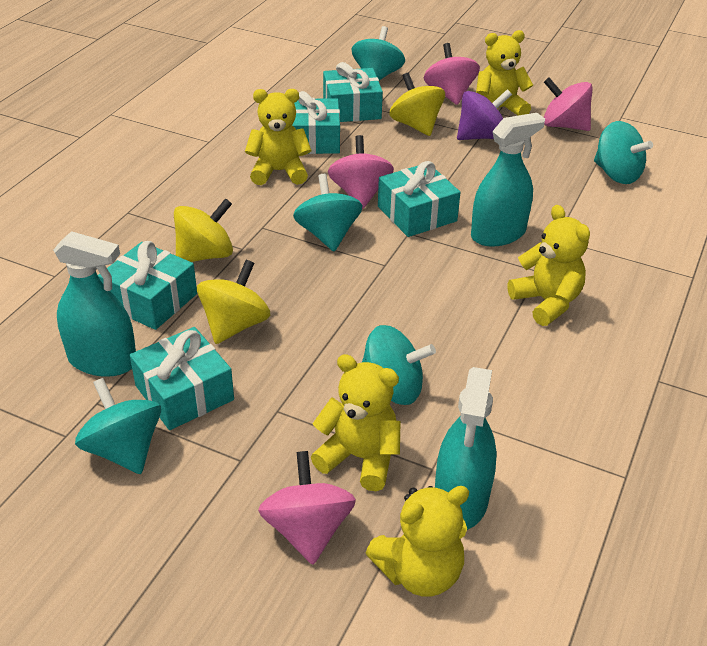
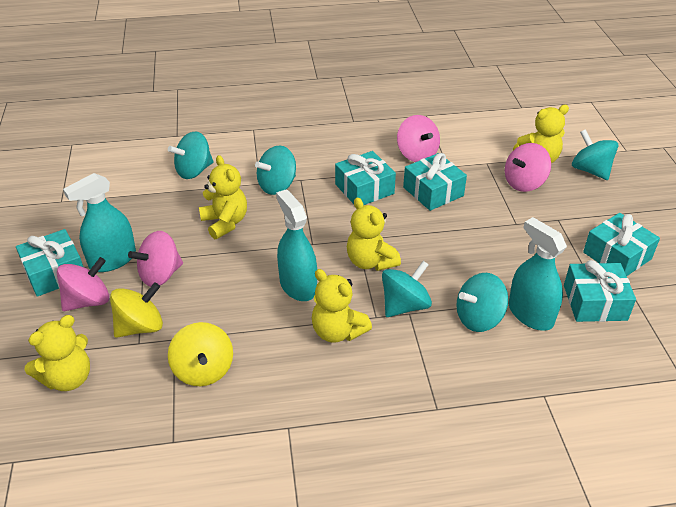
purple spinning top: 1 -> 0
yellow spinning top: 3 -> 2

